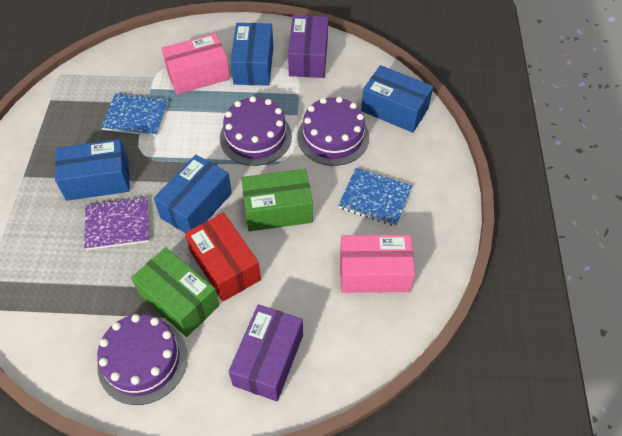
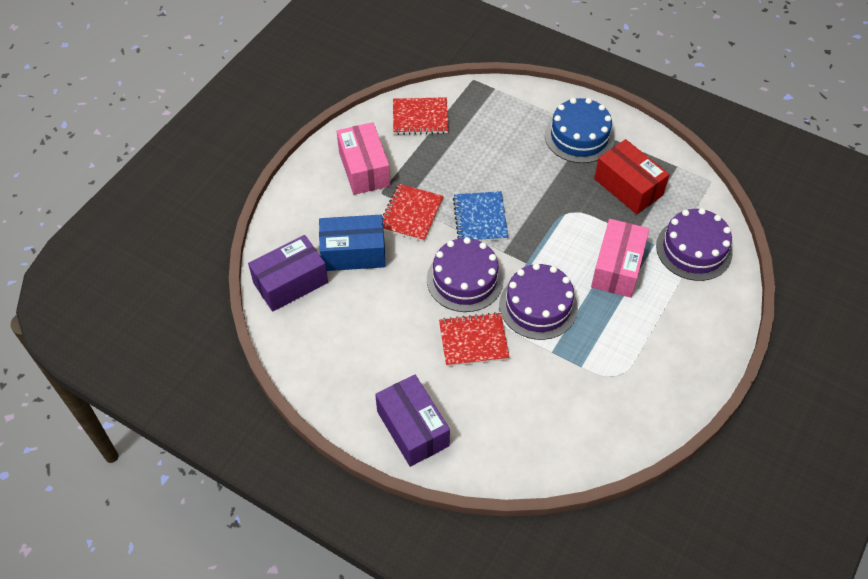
blue box: 4 -> 1
blue cake: 0 -> 1
blue notebook: 2 -> 1
green box: 2 -> 0
purple notebook: 1 -> 0
red notebook: 0 -> 3

